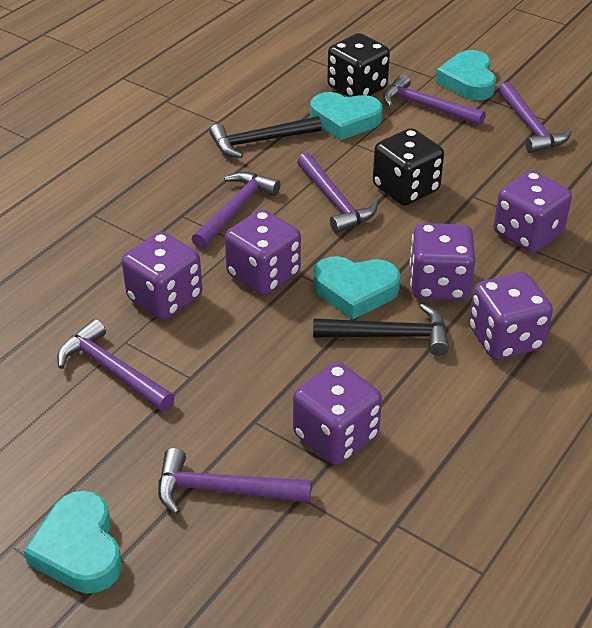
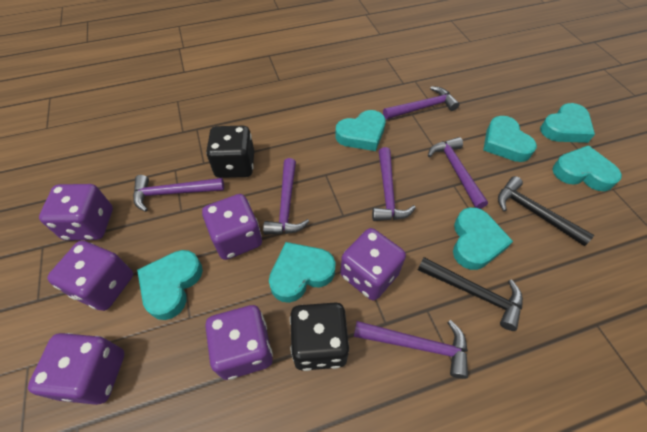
turquoise heart: 4 -> 7

